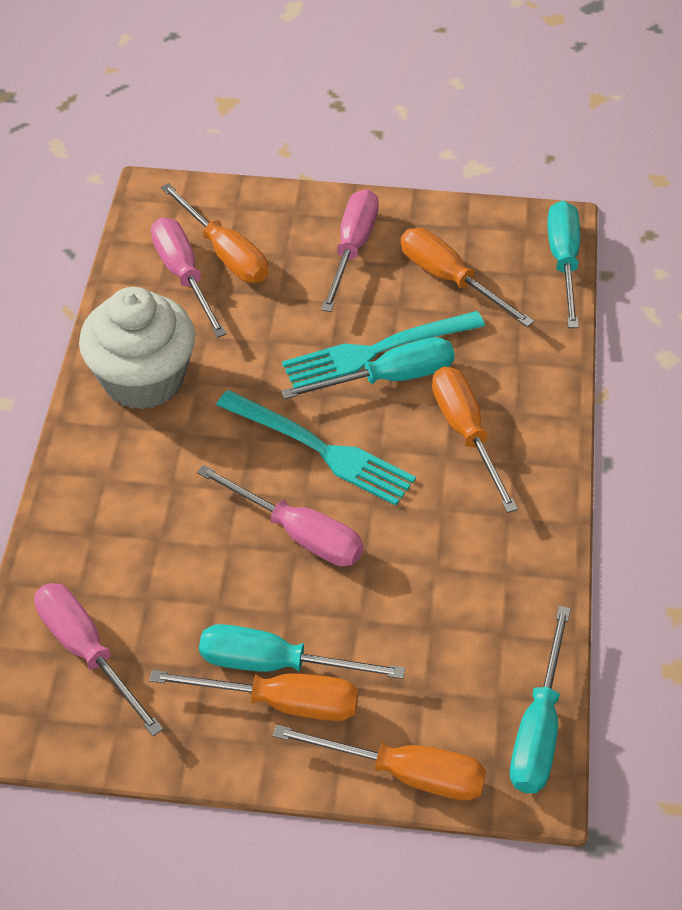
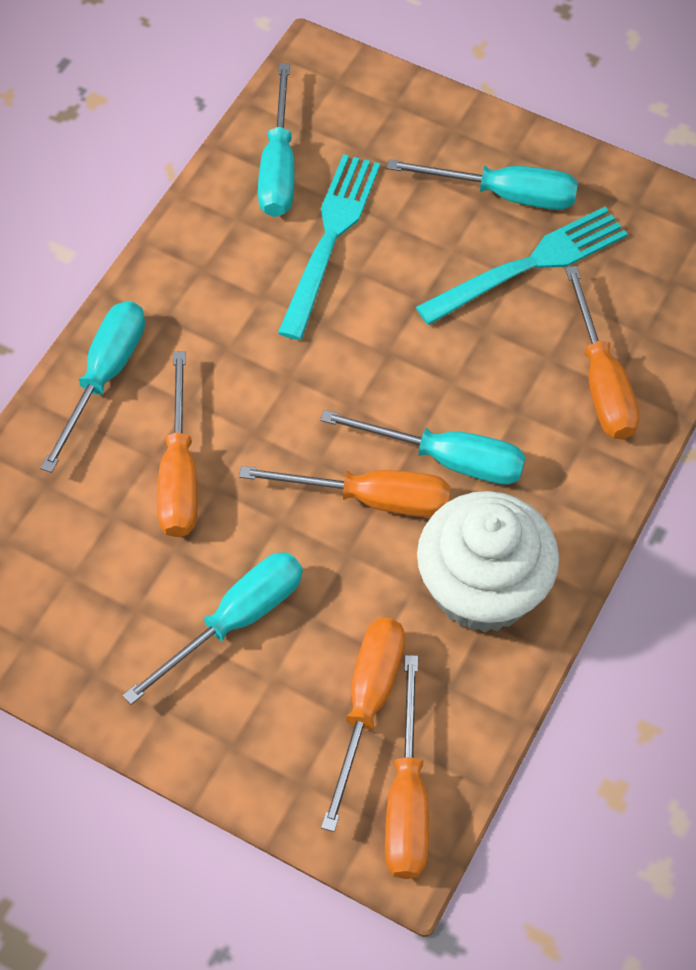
pink screwdriver: 4 -> 0
turquoise screwdriver: 4 -> 5

